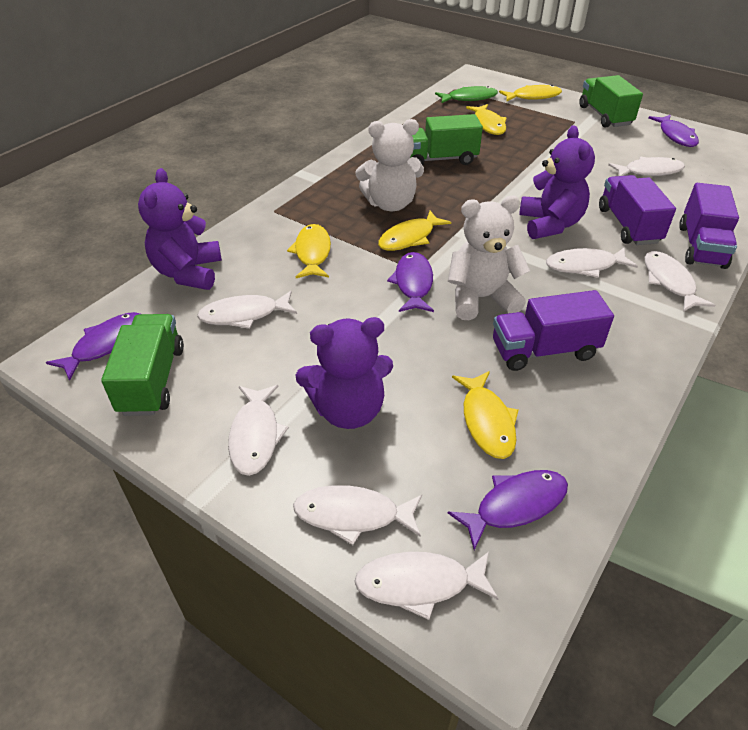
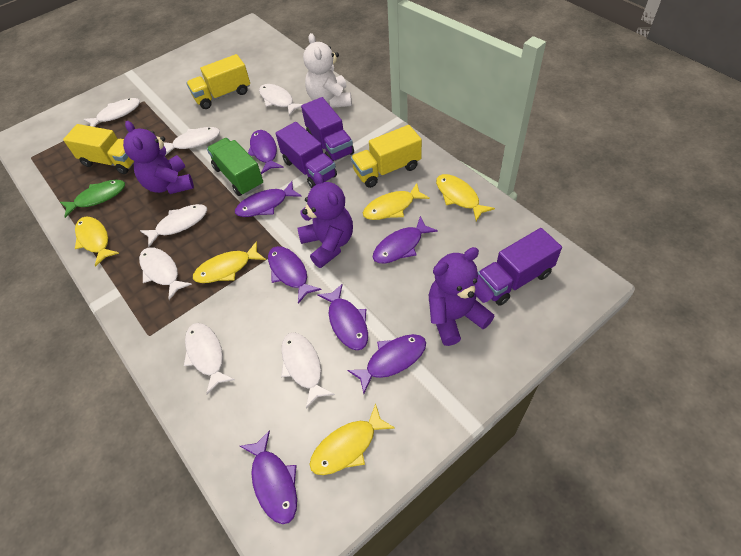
green truck: 3 -> 1
purple fish: 4 -> 7
white teddy bear: 2 -> 1
yellow truck: 0 -> 3

